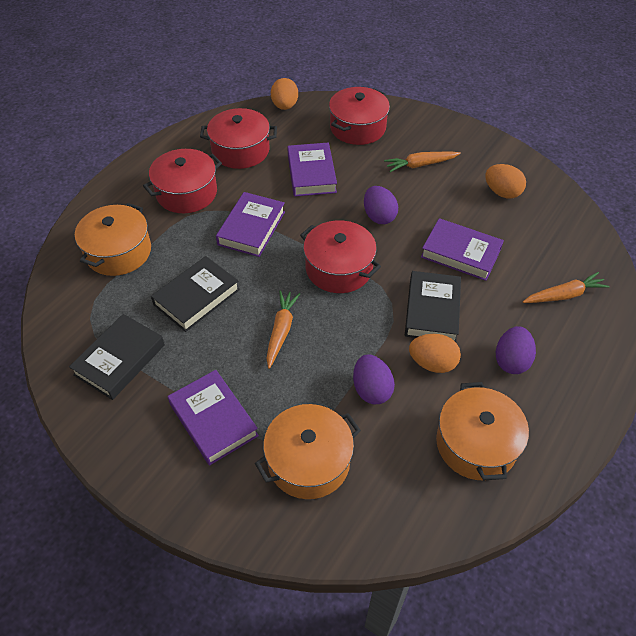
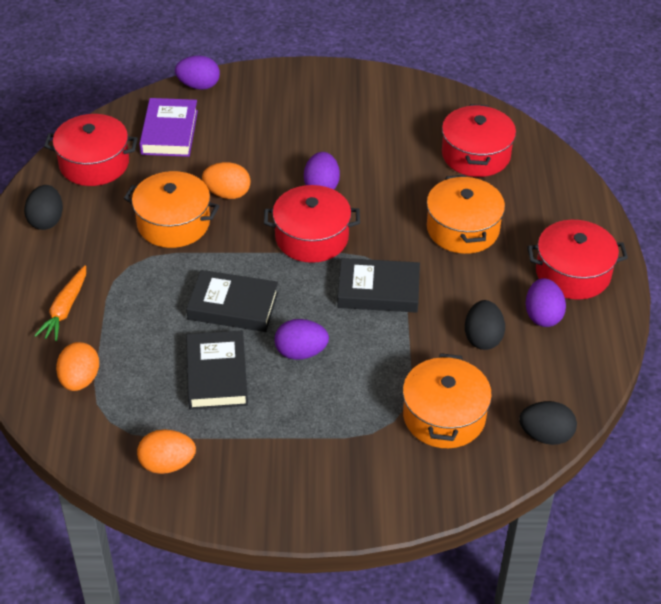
black egg: 0 -> 3
orange carrot: 3 -> 1
purple book: 4 -> 1
purple egg: 3 -> 4

